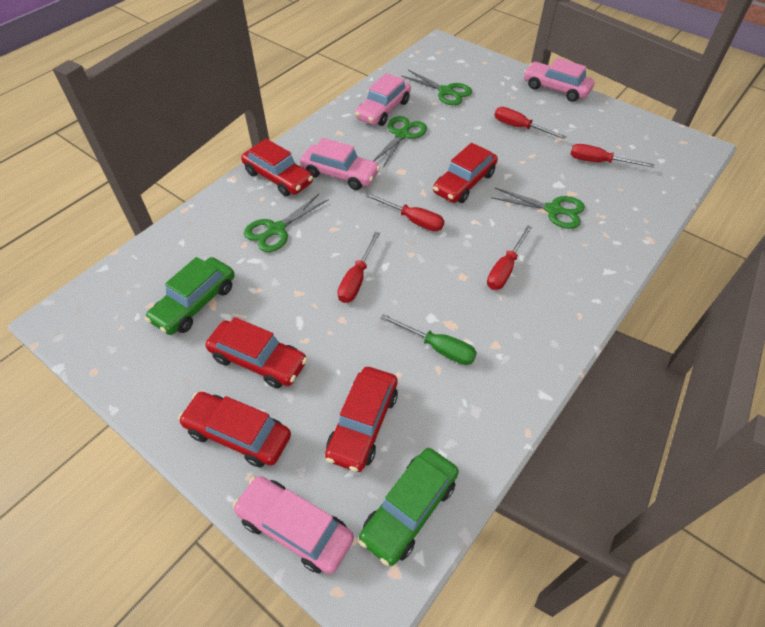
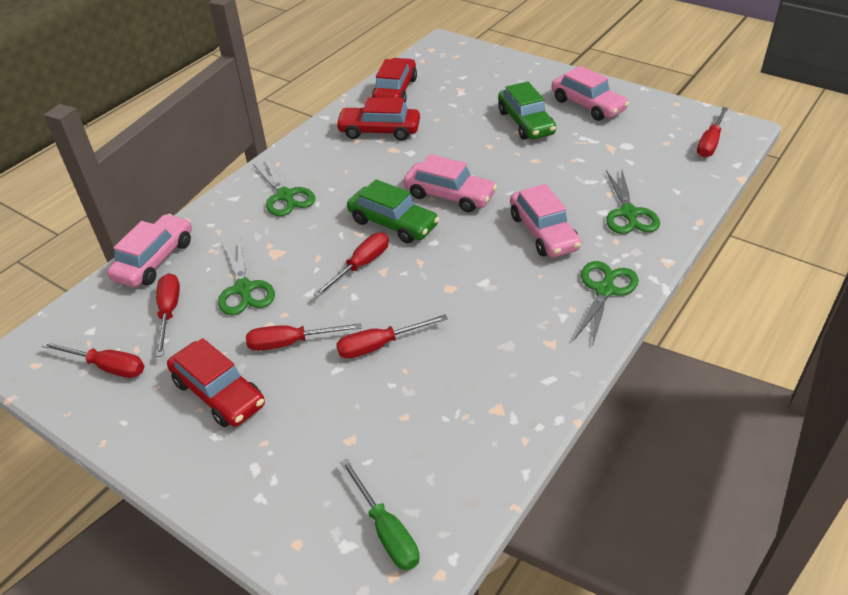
red car: 5 -> 3
red screwdriver: 5 -> 6

